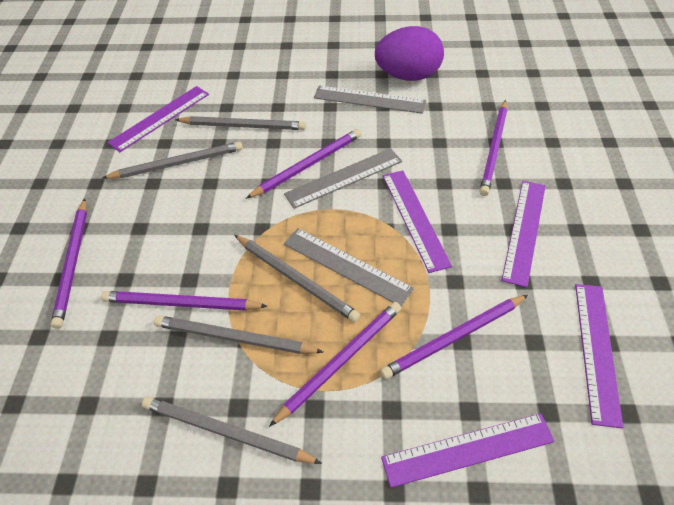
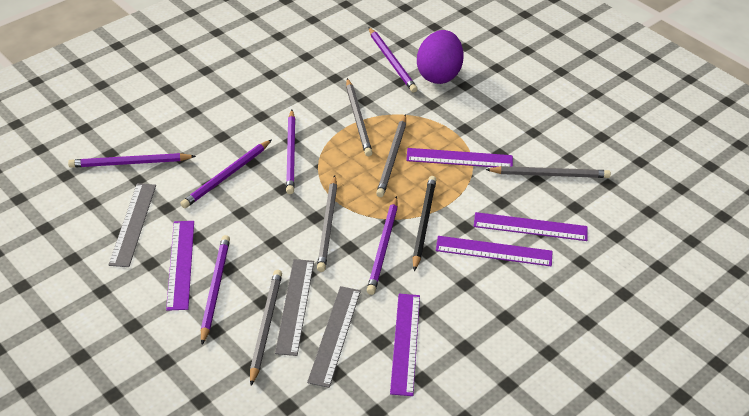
black pencil: 0 -> 1

